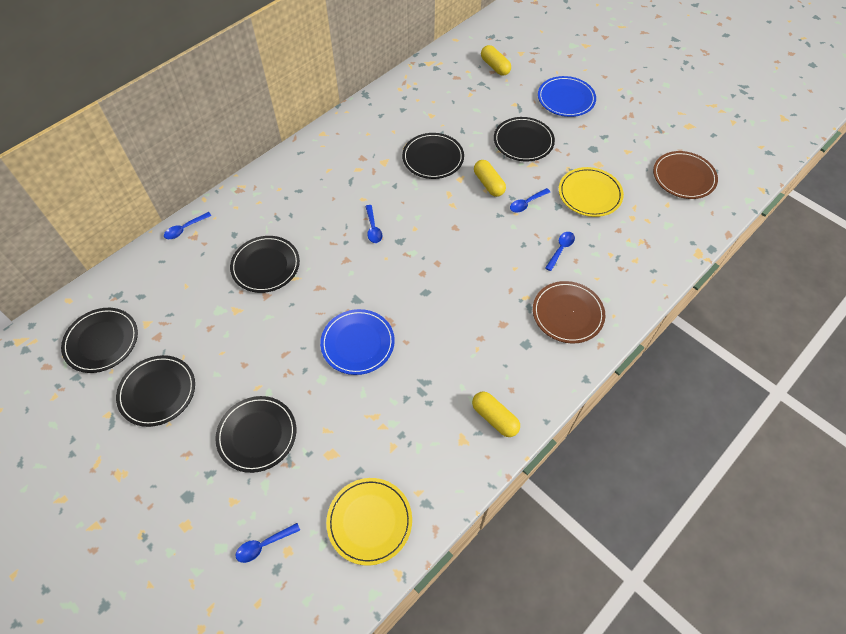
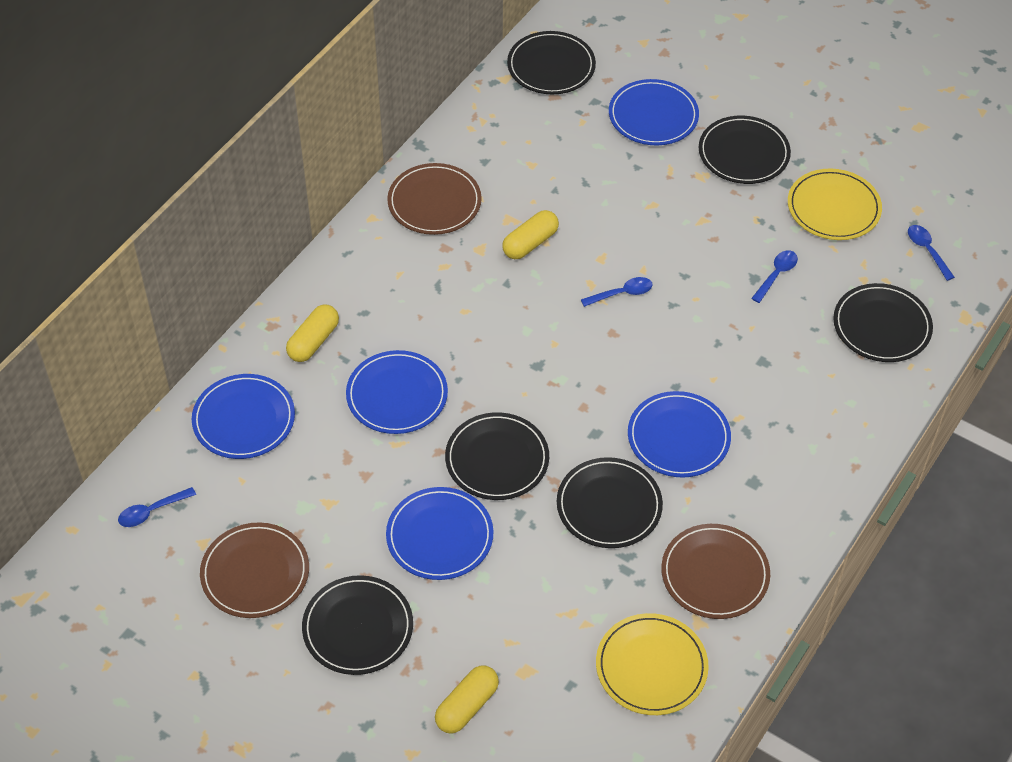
blue plate: 2 -> 5
blue spoon: 5 -> 4
brown plate: 2 -> 3

